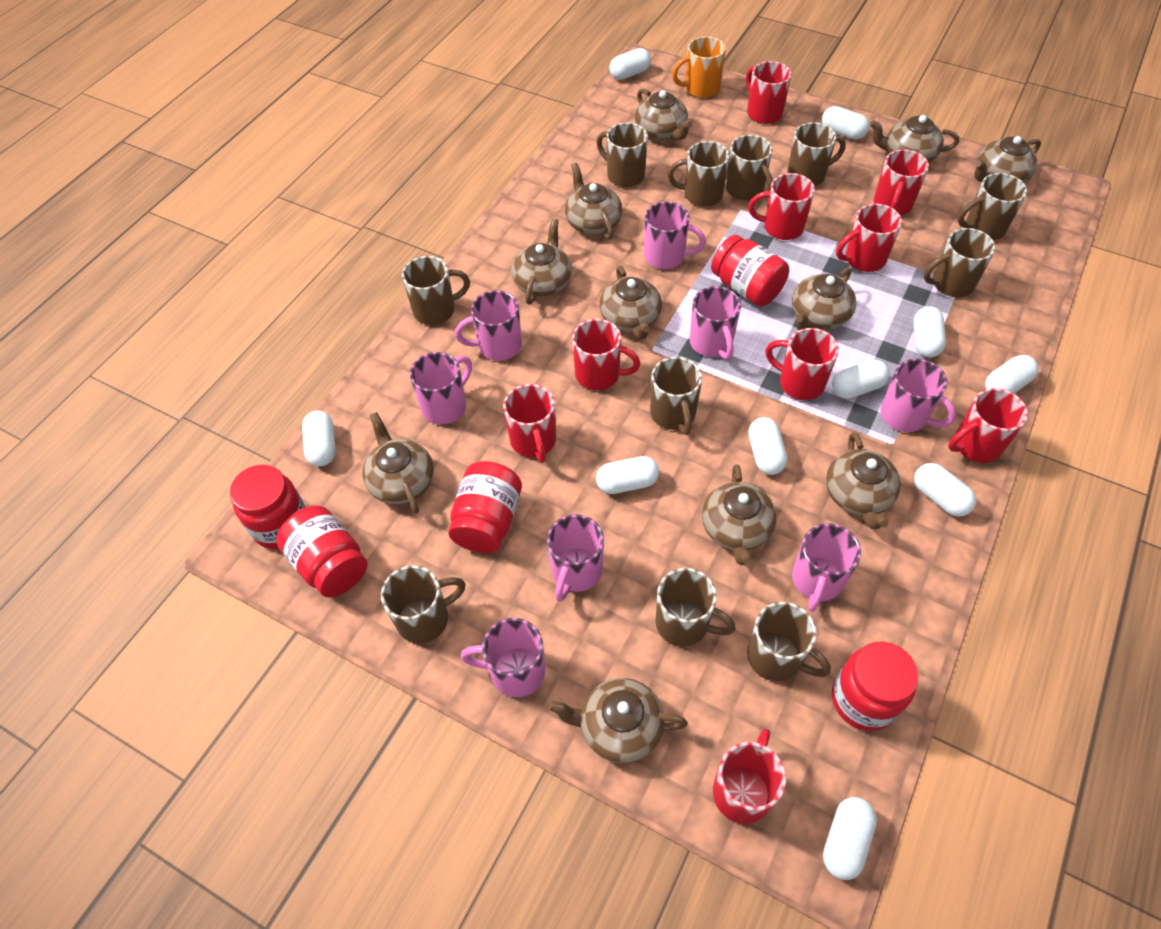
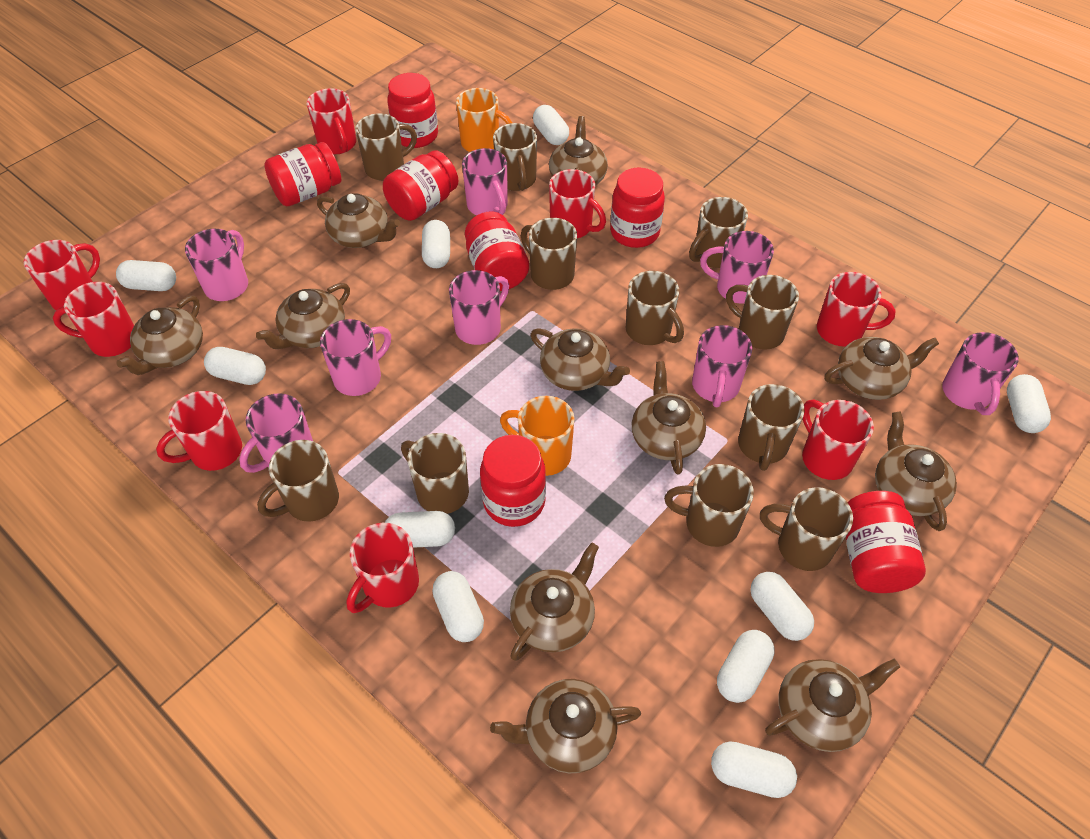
orange mug: 1 -> 2
red jar: 5 -> 7
red mug: 9 -> 8

